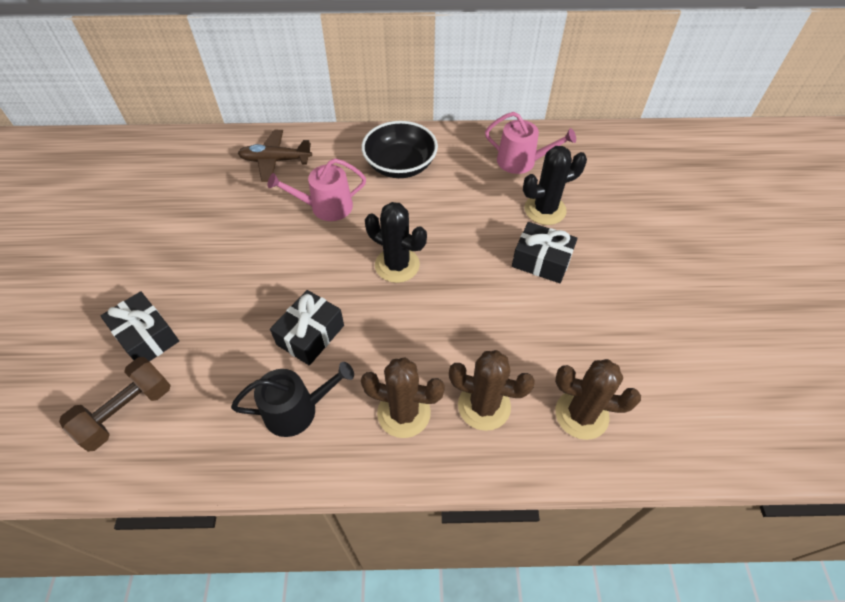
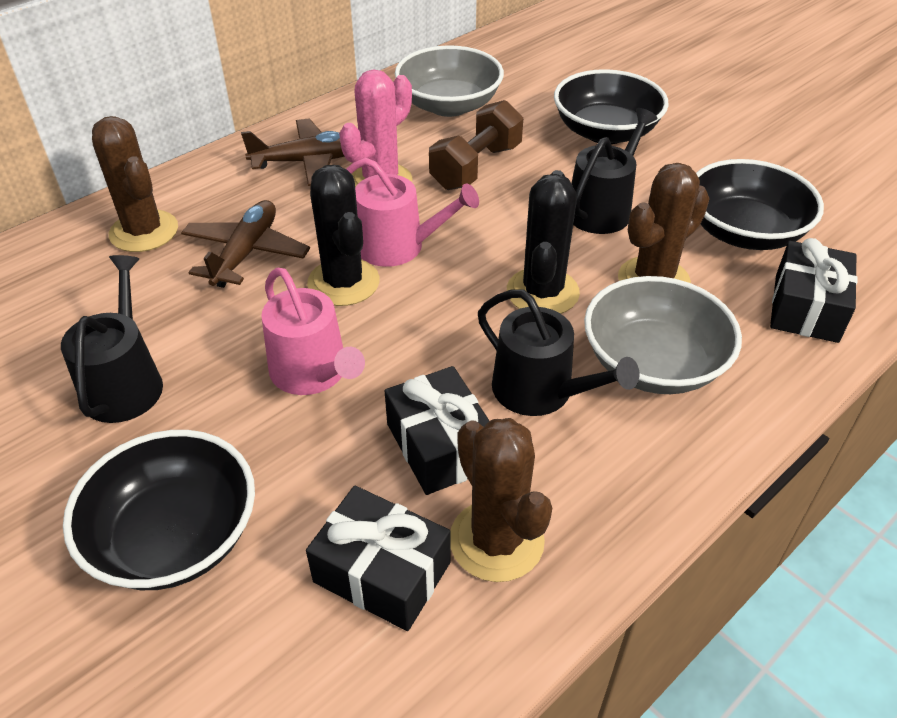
black bowl: 1 -> 3
black watering can: 1 -> 3
brown plane: 1 -> 2
grey bowl: 0 -> 2
pink cactus: 0 -> 1

